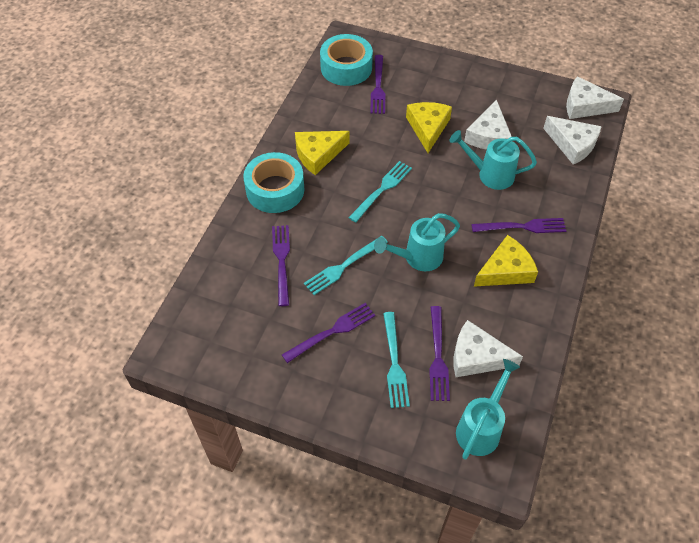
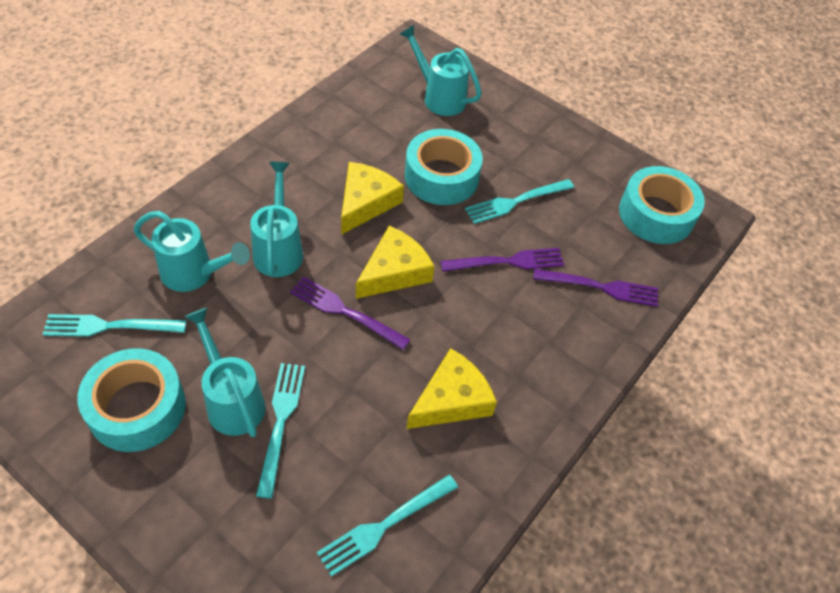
purple fork: 5 -> 3
turquoise fork: 3 -> 4
turquoise tape: 2 -> 3
turquoise watering can: 3 -> 4
white cheese: 4 -> 0

